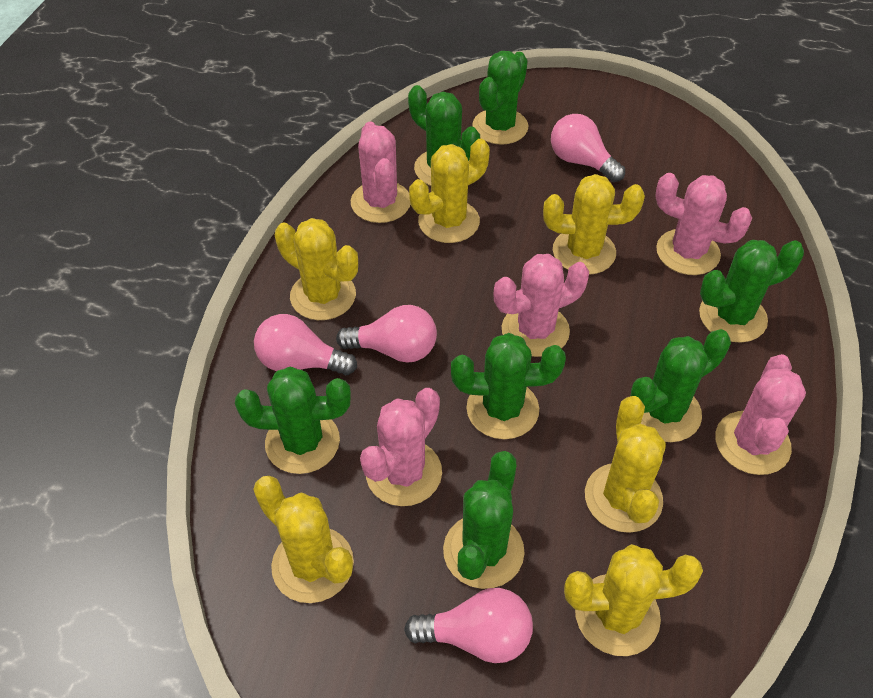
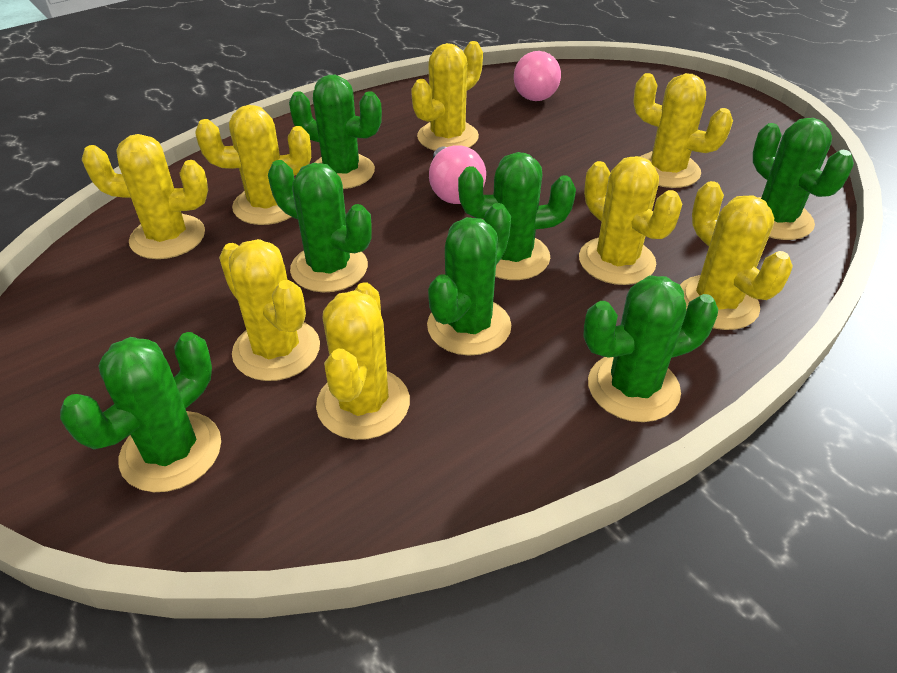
pink cactus: 5 -> 0
pink light bulb: 4 -> 2
yellow cactus: 6 -> 8

